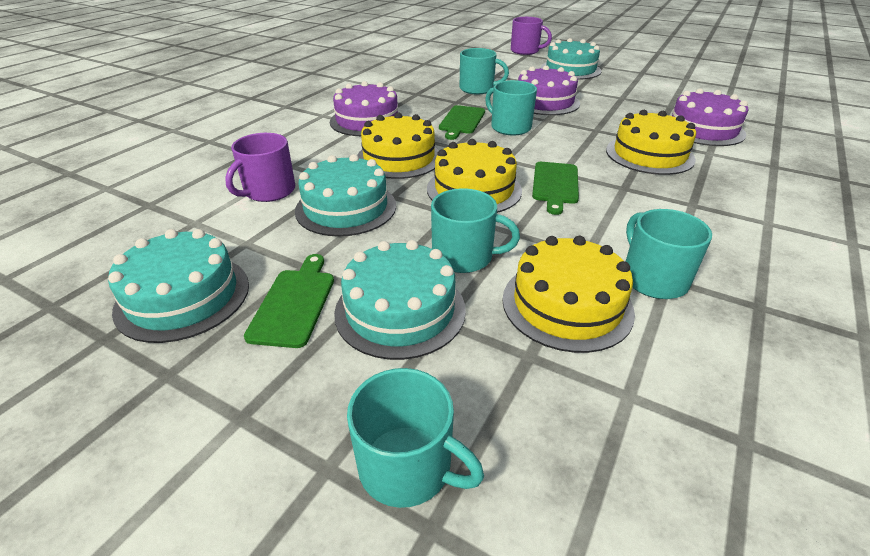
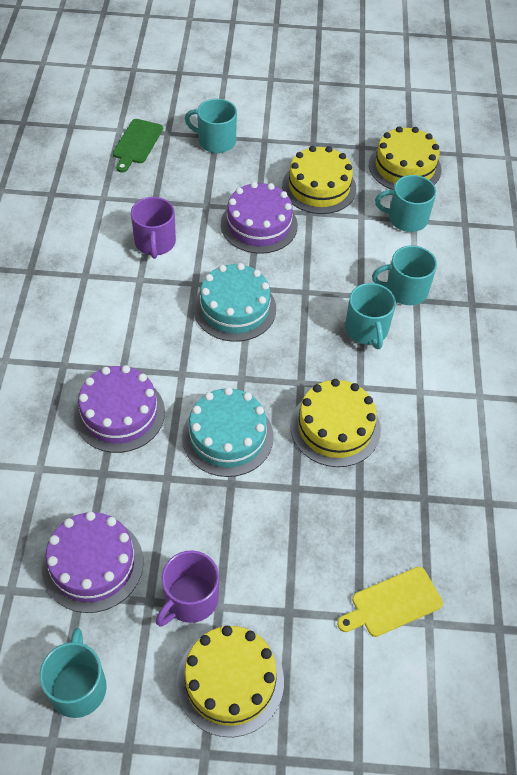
green cutting board: 3 -> 1
turquoise cake: 4 -> 2
yellow cutting board: 0 -> 1

